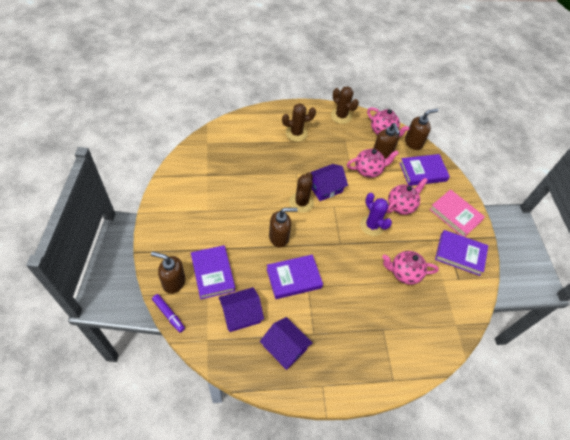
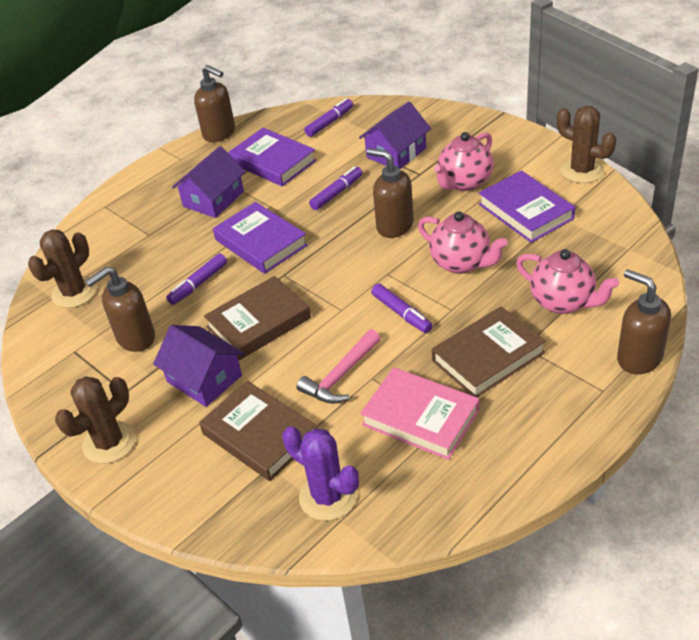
brown book: 0 -> 3
pink hammer: 0 -> 1
pink teapot: 4 -> 3
purple book: 4 -> 3
purple marker: 1 -> 4

